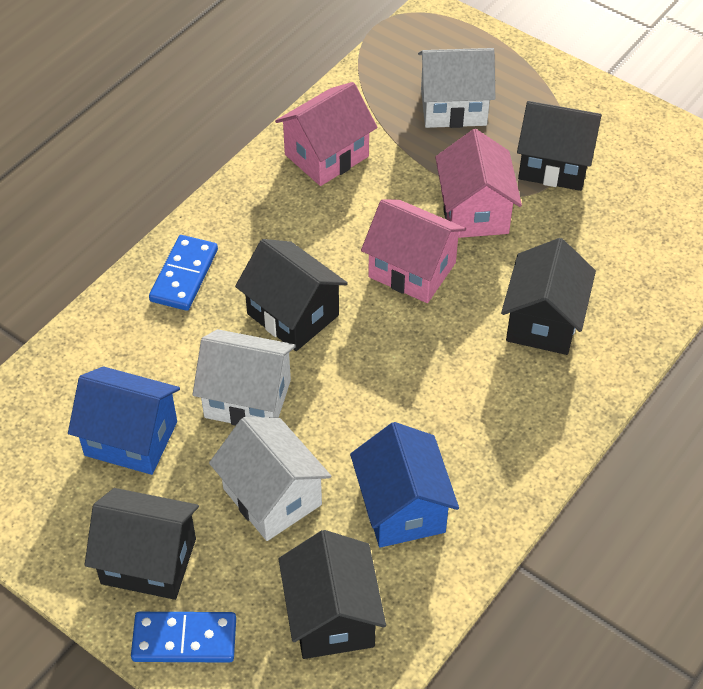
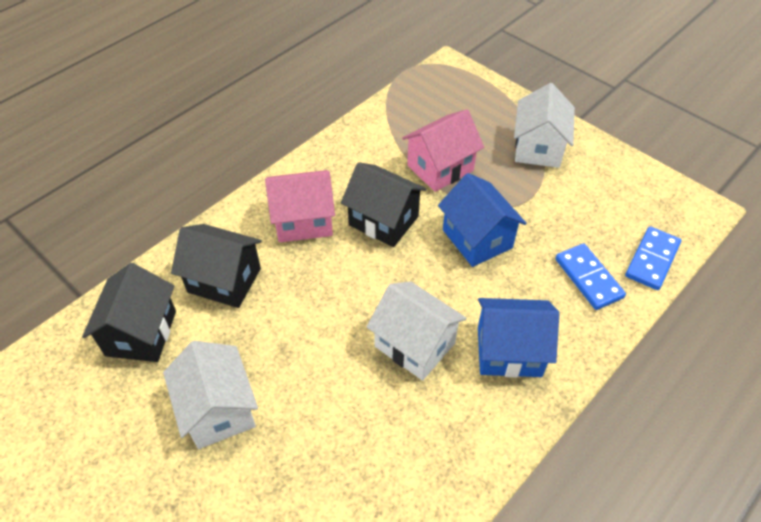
black house: 5 -> 3
pink house: 3 -> 2

